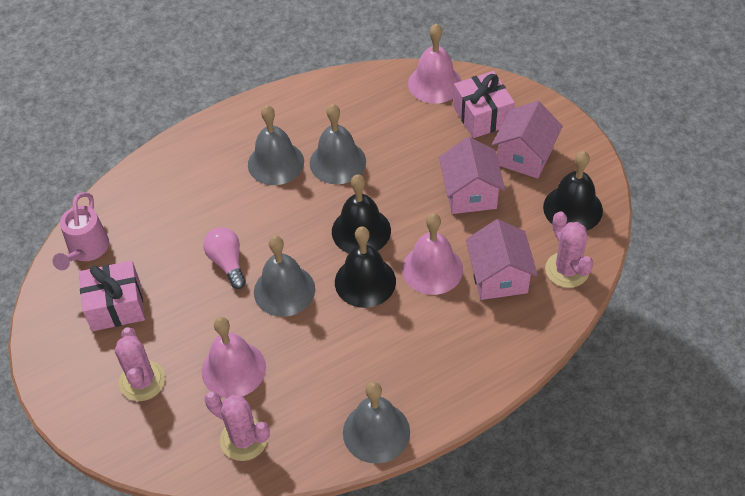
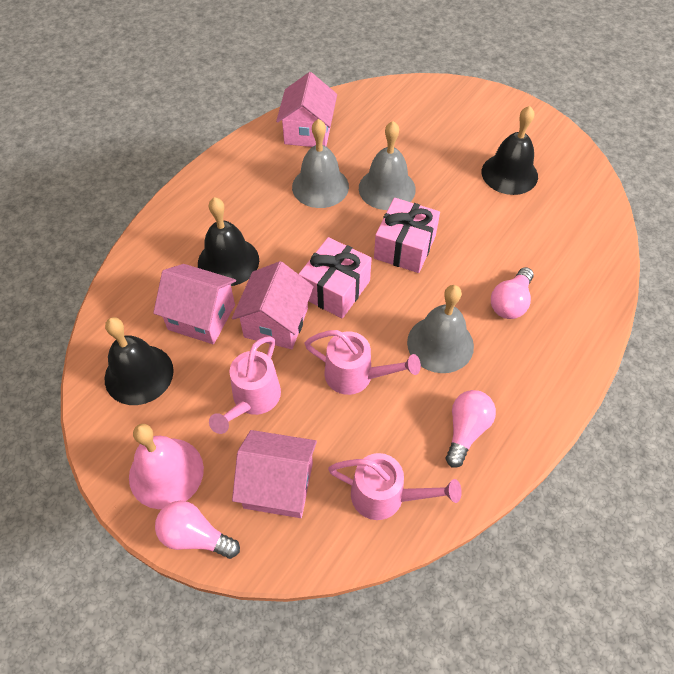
grey bell: 4 -> 3
pink bell: 3 -> 1
pink cactus: 3 -> 0
pink house: 3 -> 4
pink light bulb: 1 -> 3
pink watering can: 1 -> 3

